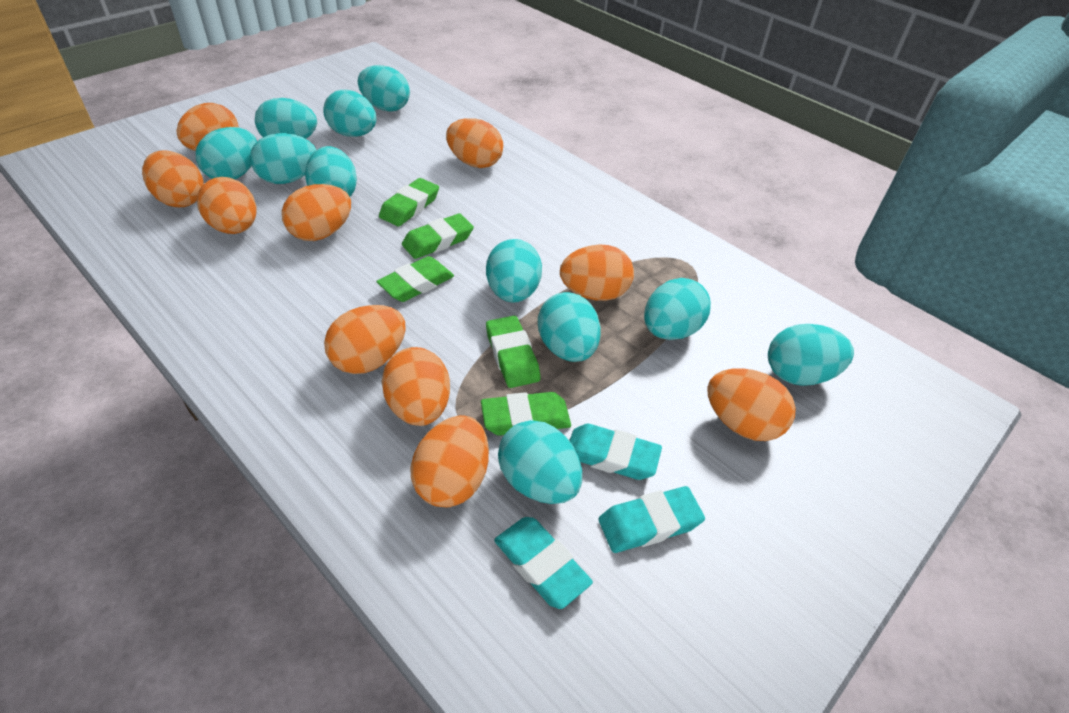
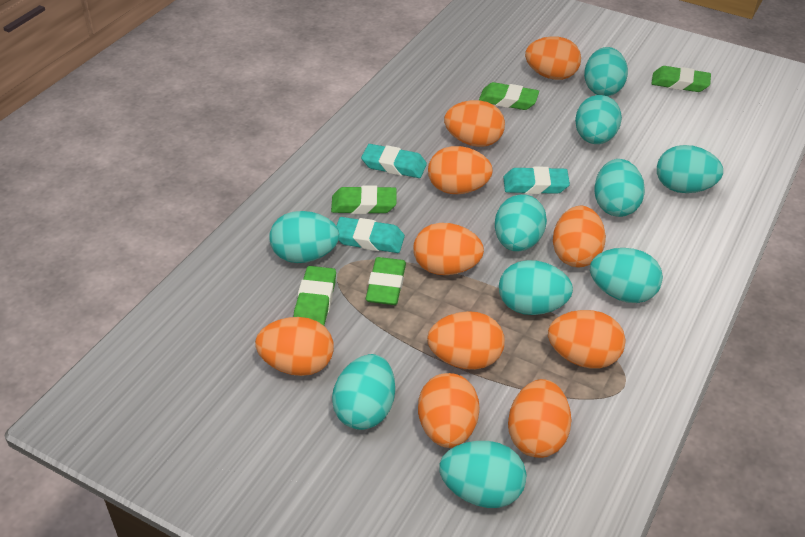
turquoise egg: 11 -> 10

